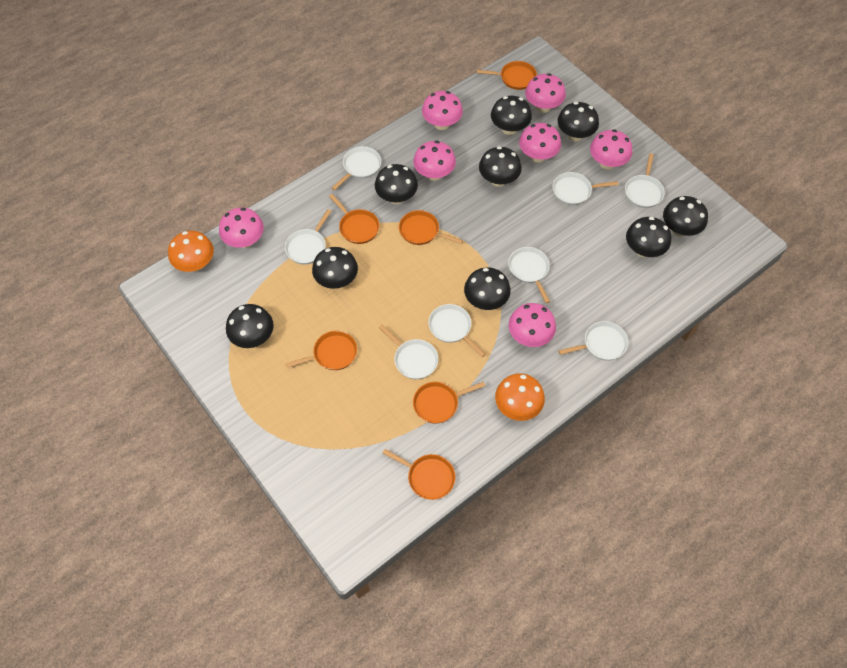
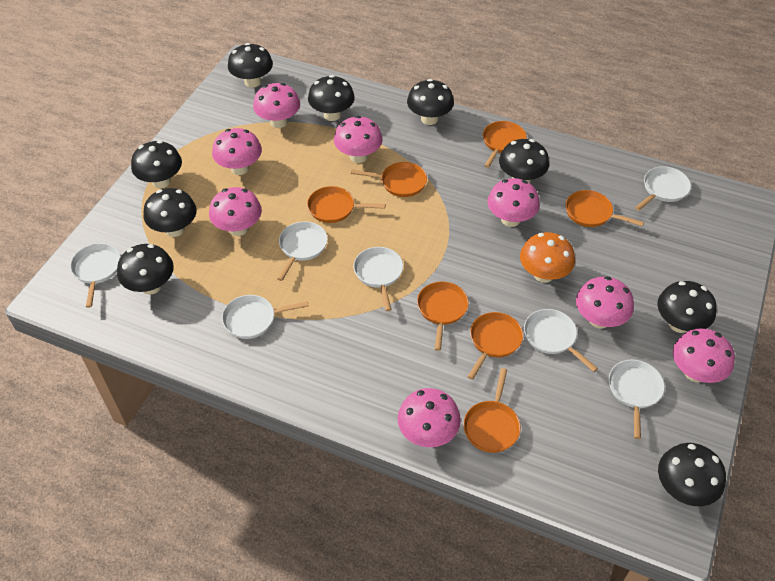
orange mushroom: 2 -> 1
orange pan: 6 -> 7
pink mushroom: 7 -> 8
white pan: 8 -> 7

